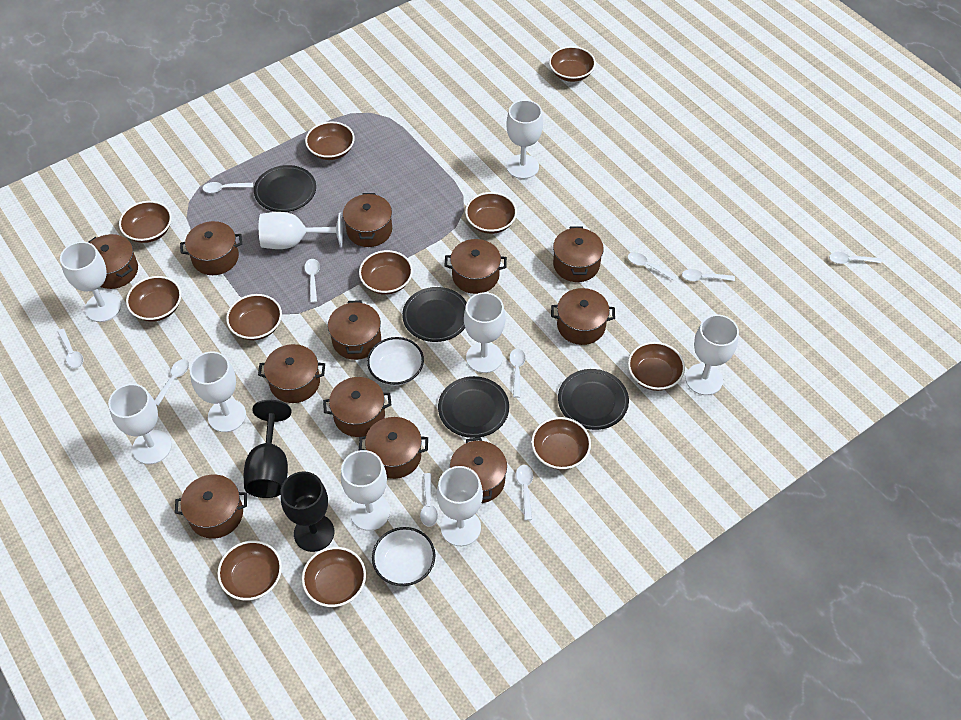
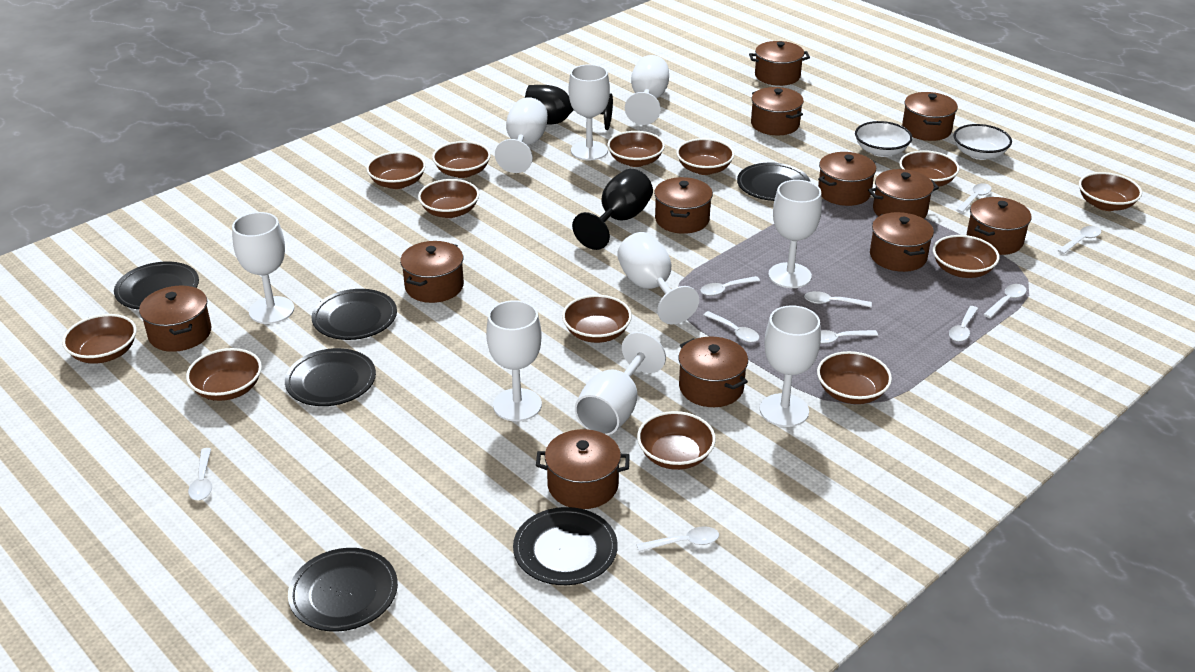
black plate: 4 -> 6
brown bowl: 11 -> 13

